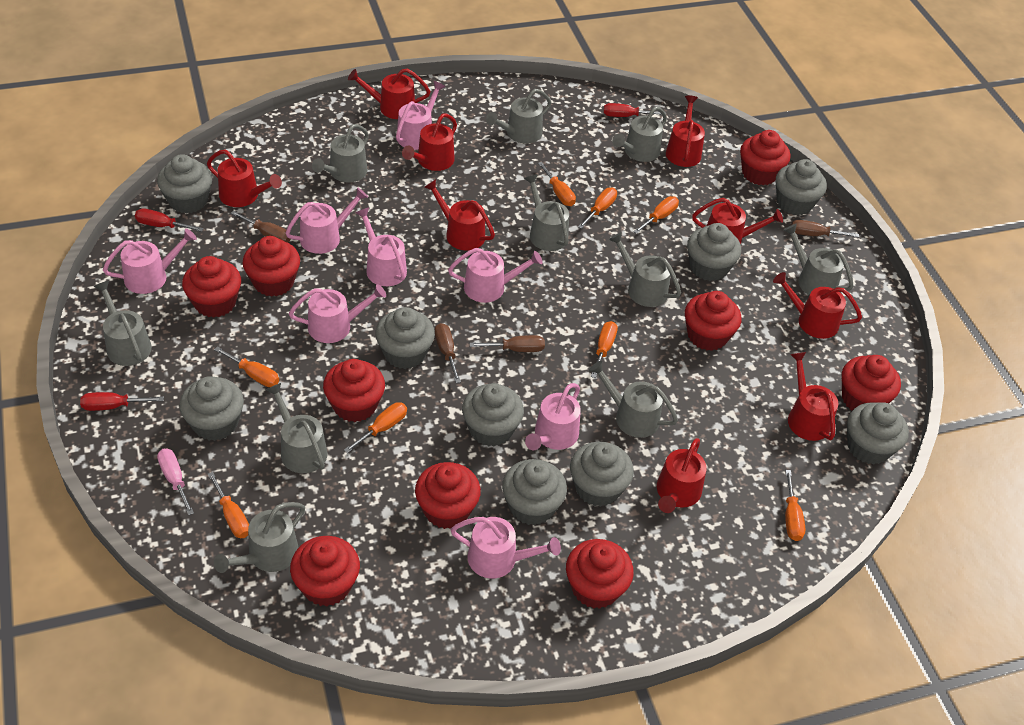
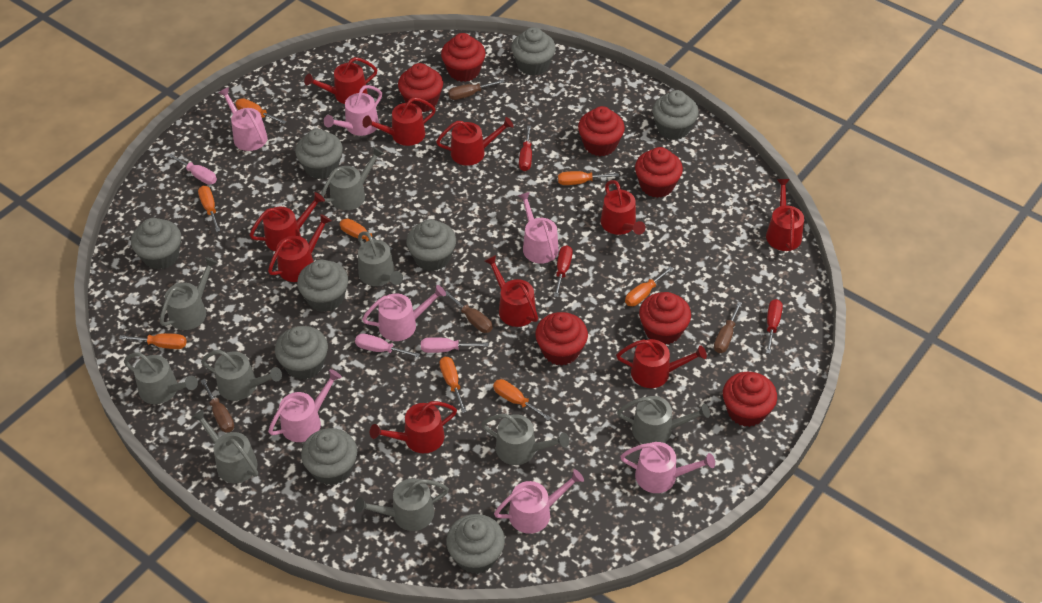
grey watering can: 10 -> 9
pink screwdriver: 1 -> 3
pink watering can: 8 -> 7
red cupcake: 9 -> 7
red watering can: 9 -> 10

